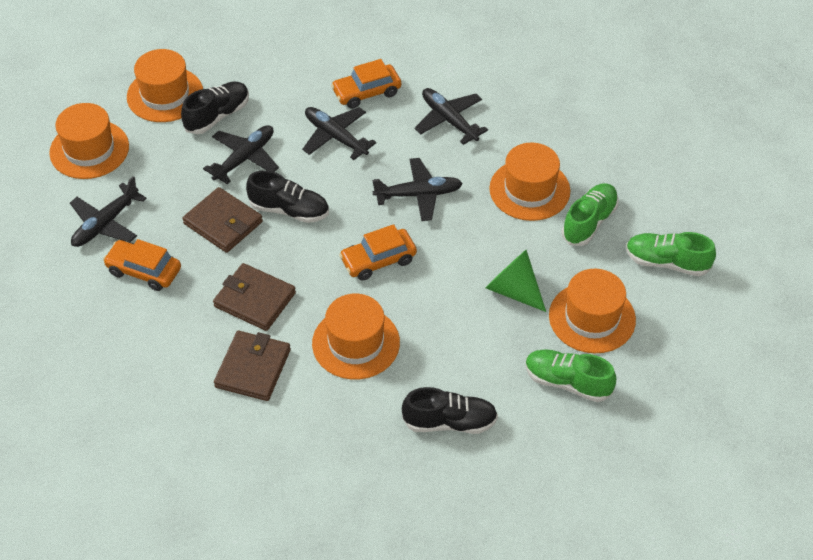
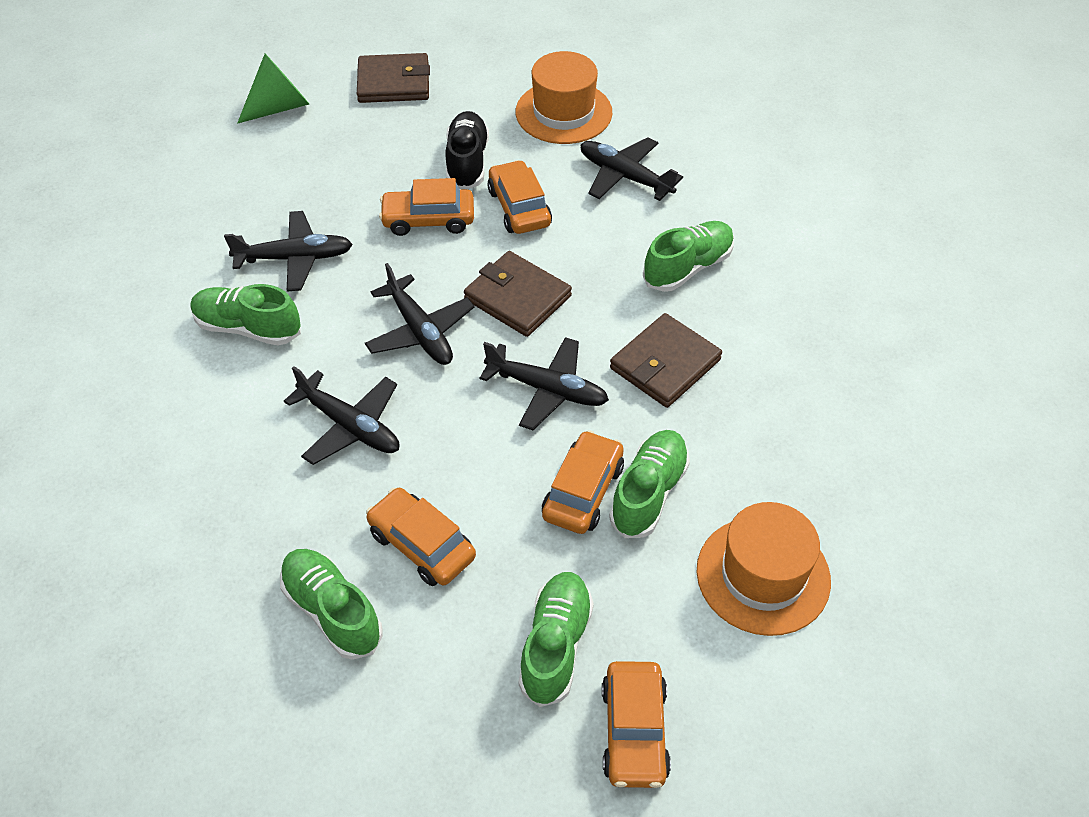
black shoe: 3 -> 1
green shoe: 3 -> 5
orange car: 3 -> 5
orange hat: 5 -> 2

